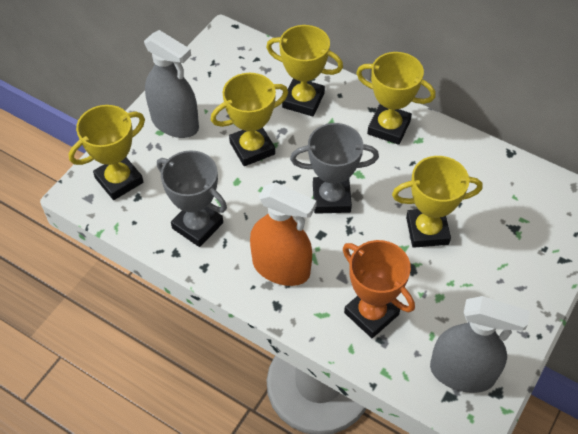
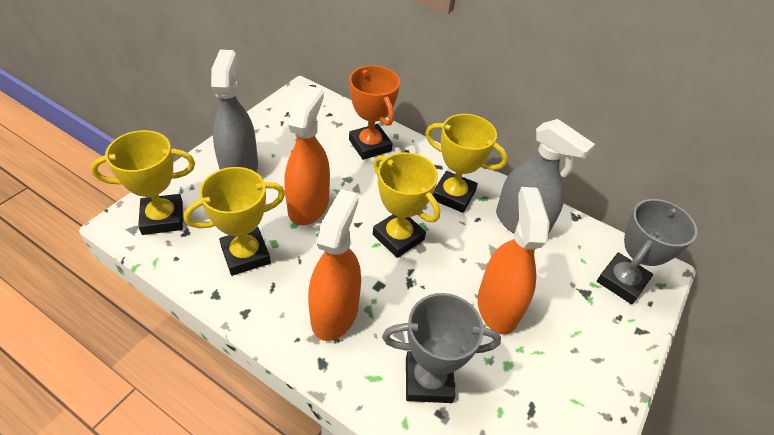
orange spray bottle: 1 -> 3
yellow trophy: 5 -> 4

